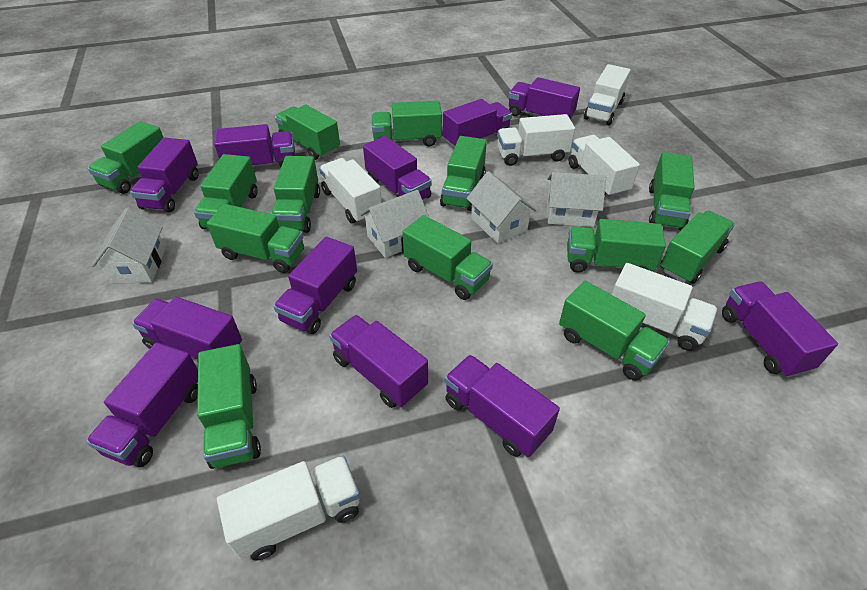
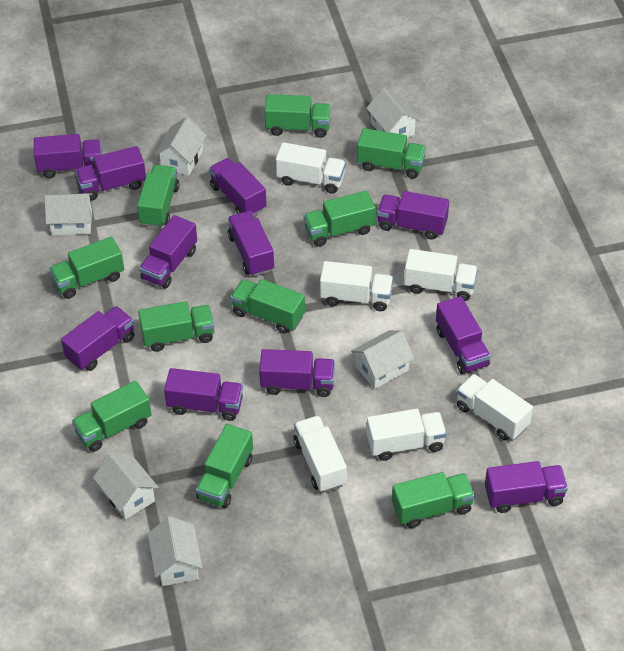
green truck: 13 -> 10
white house: 4 -> 6

